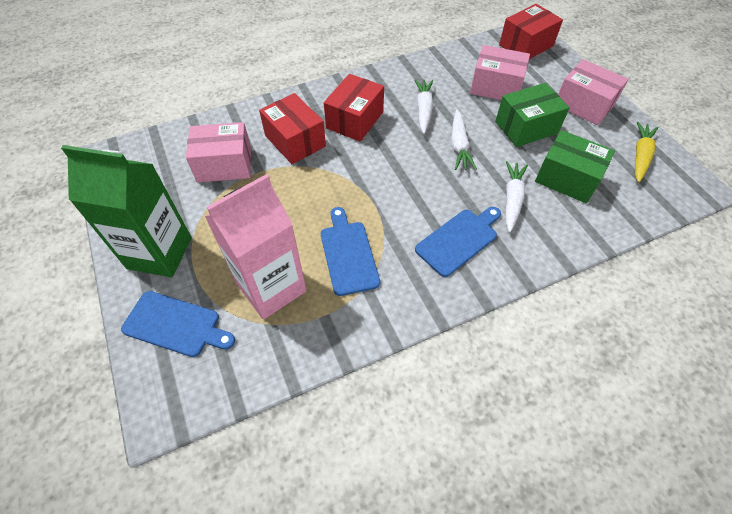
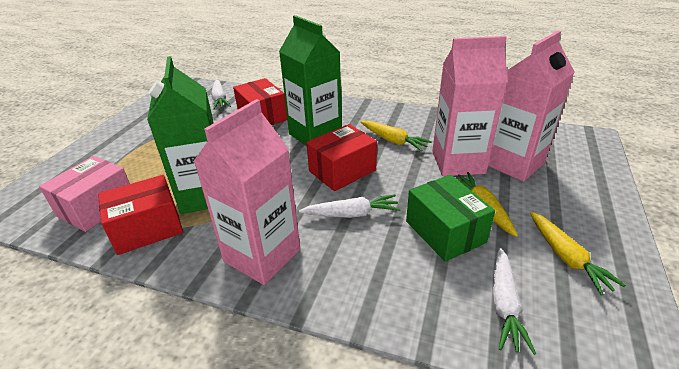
blue cutting board: 3 -> 0
green box: 2 -> 1
green carton: 1 -> 2
pink box: 3 -> 1
pink carton: 1 -> 3
yellow carrot: 1 -> 3

